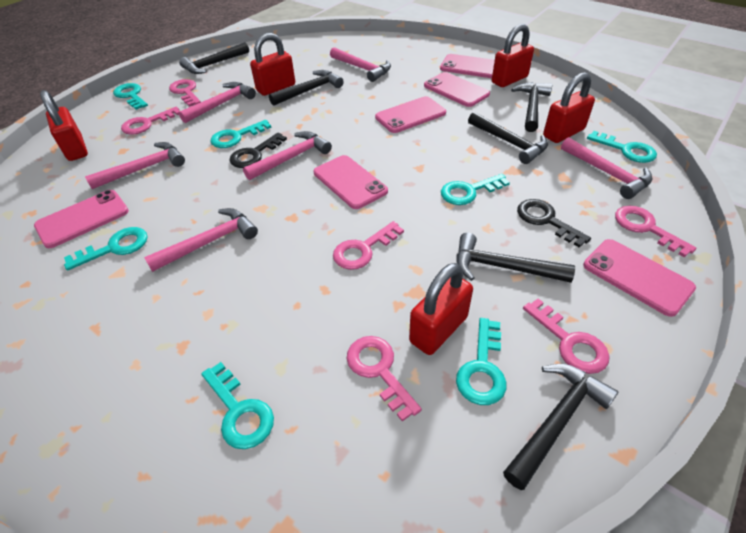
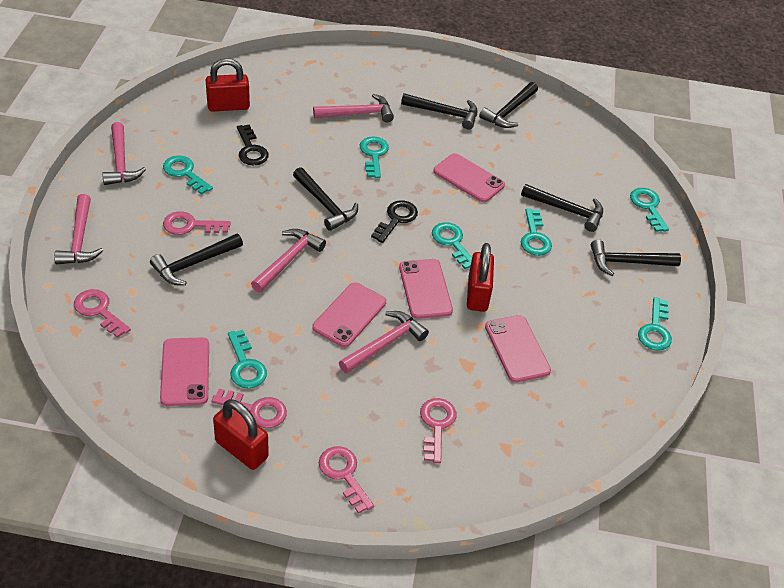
pink hammer: 6 -> 5
pink key: 6 -> 5
pink phone: 6 -> 5
red padlock: 5 -> 3

